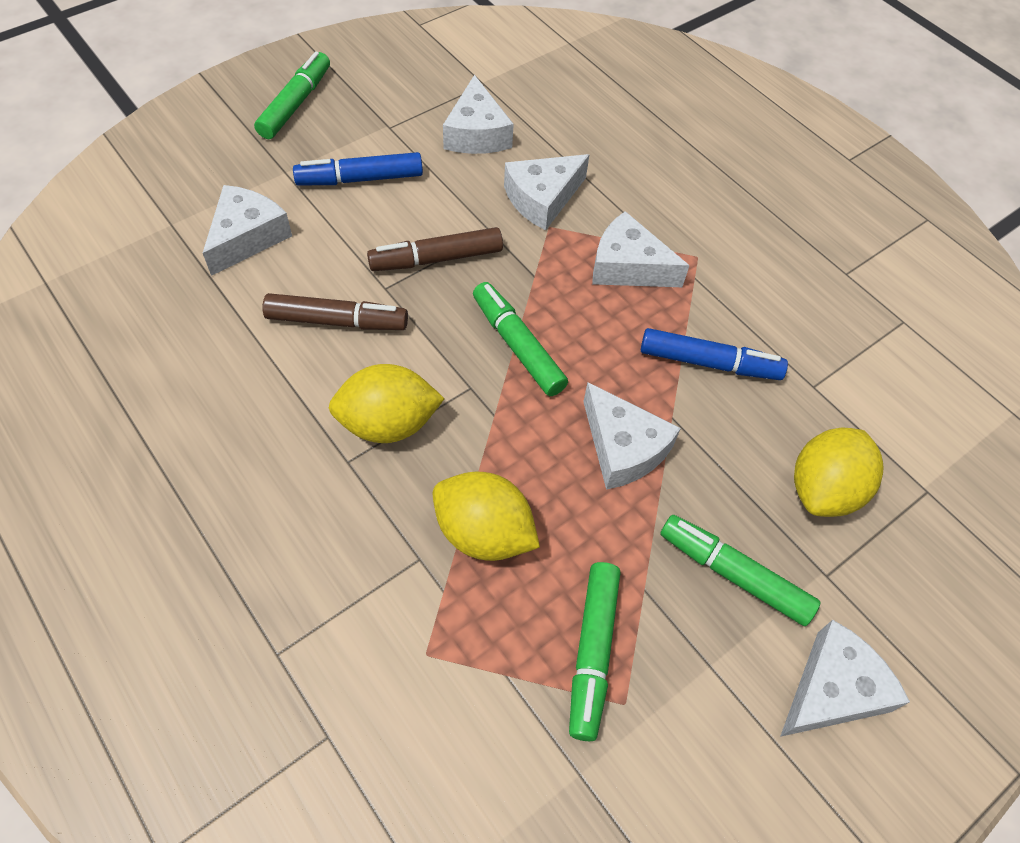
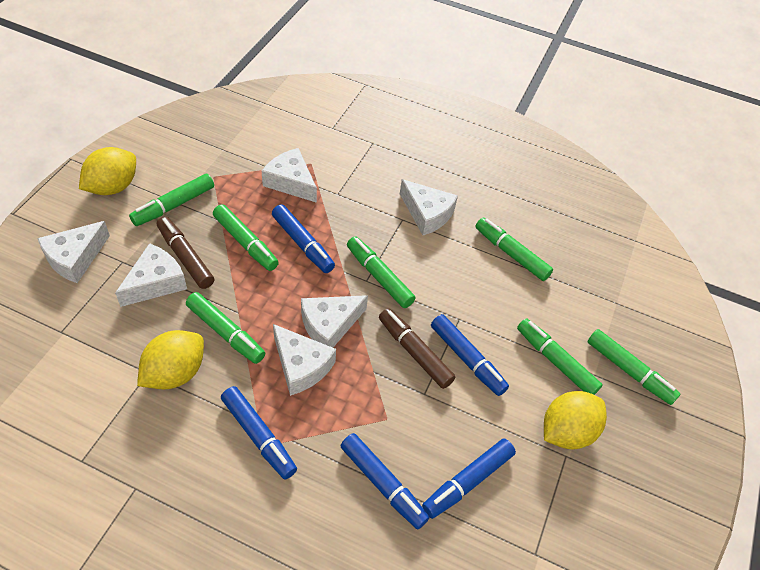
blue marker: 2 -> 5
green marker: 4 -> 7

